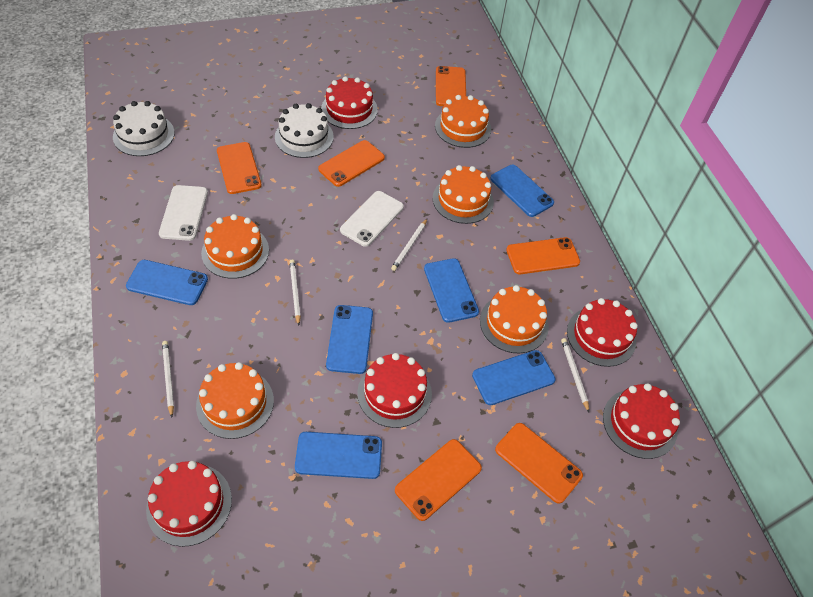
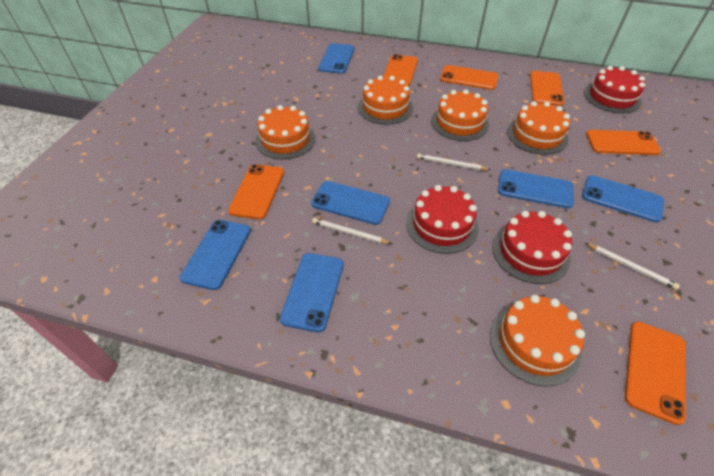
red cake: 5 -> 3
white cake: 2 -> 0
white pencil: 4 -> 3
white phone: 2 -> 0

